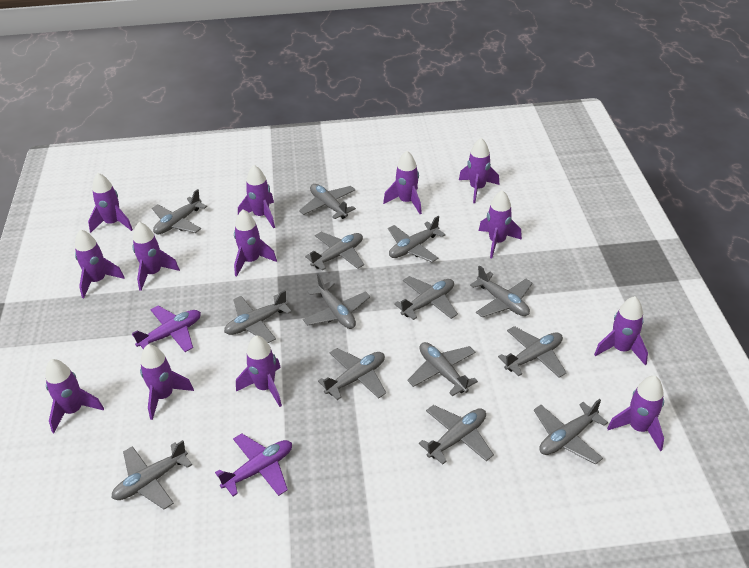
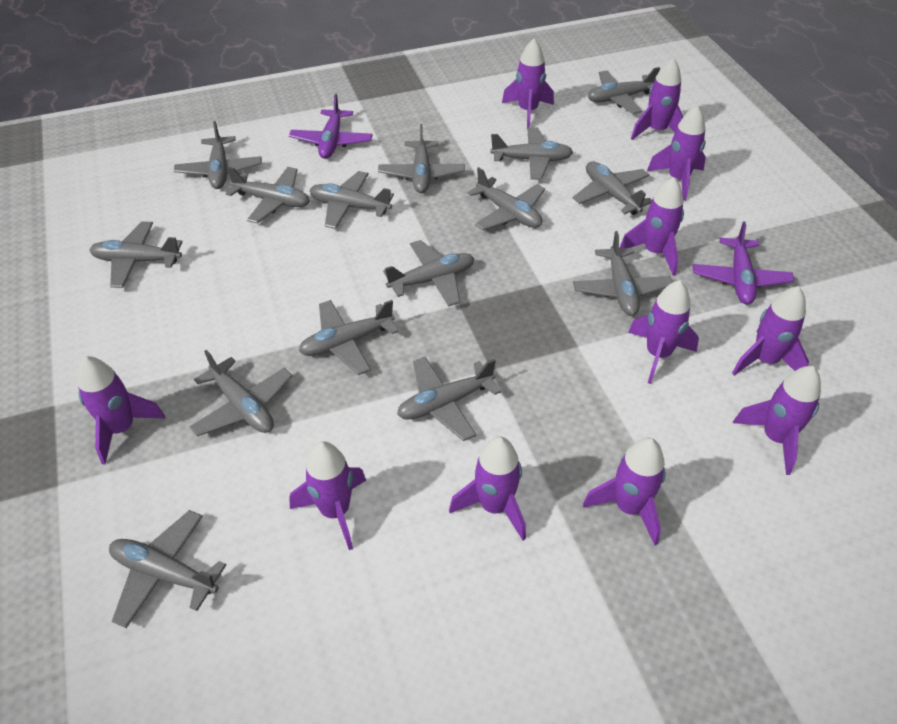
grey plane: 14 -> 15
purple rocket: 13 -> 11

